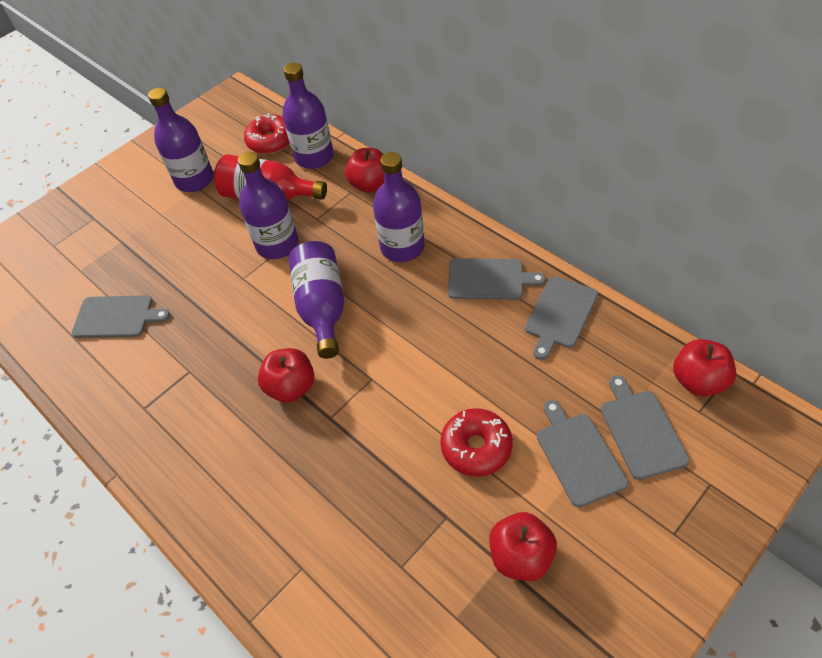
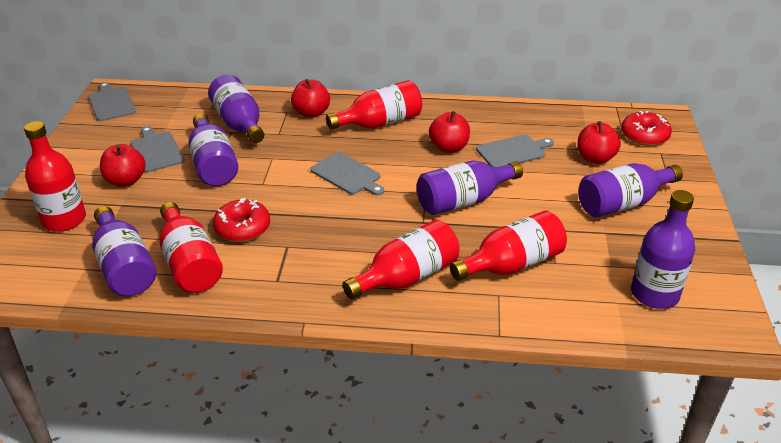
grey cutting board: 5 -> 4
purple bottle: 5 -> 6
red bottle: 1 -> 5

